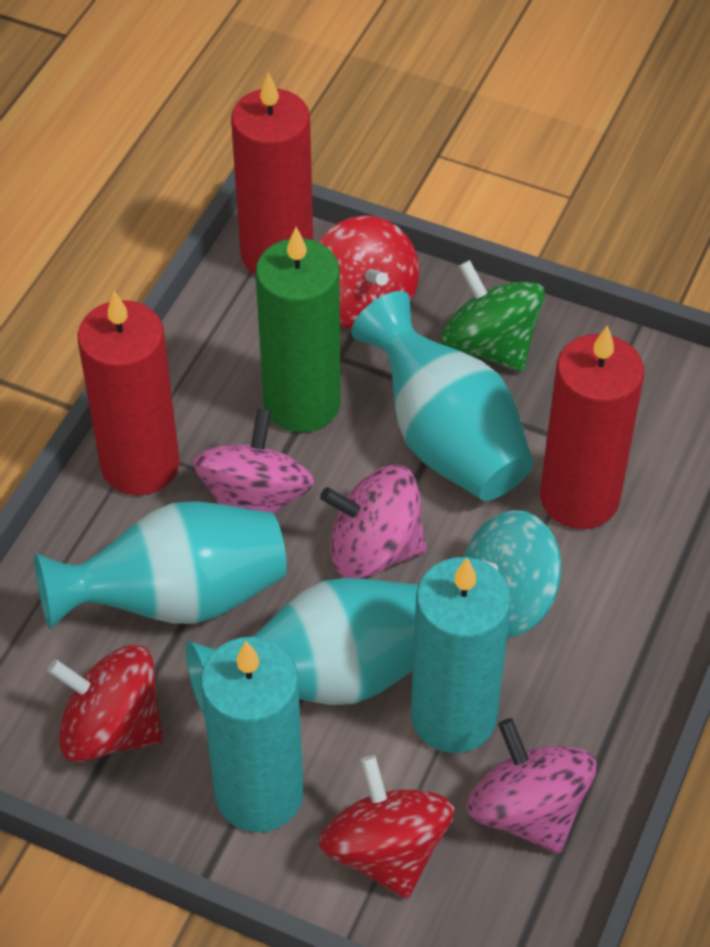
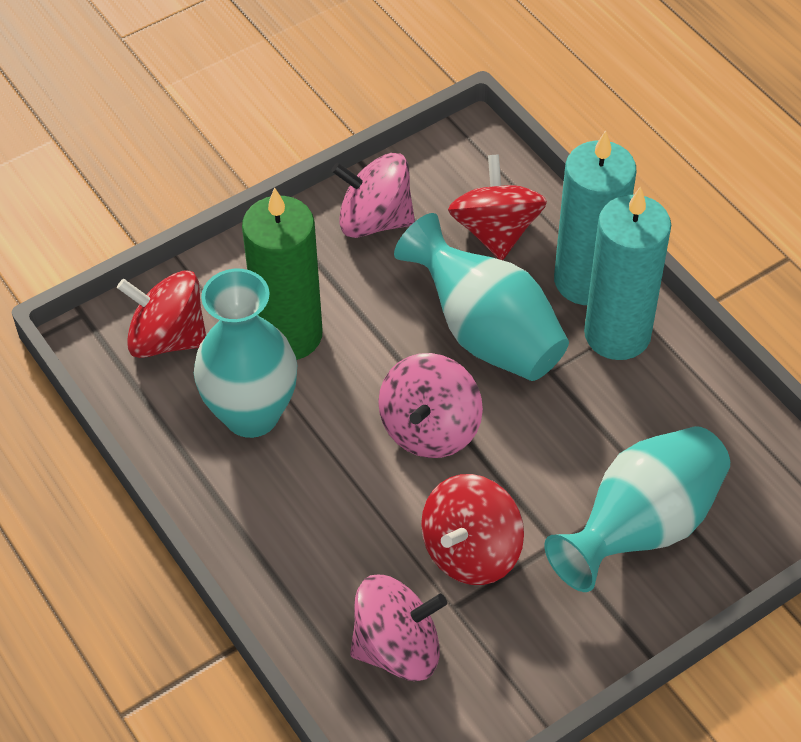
green spinning top: 1 -> 0
red candle: 3 -> 0
turquoise spinning top: 1 -> 0

